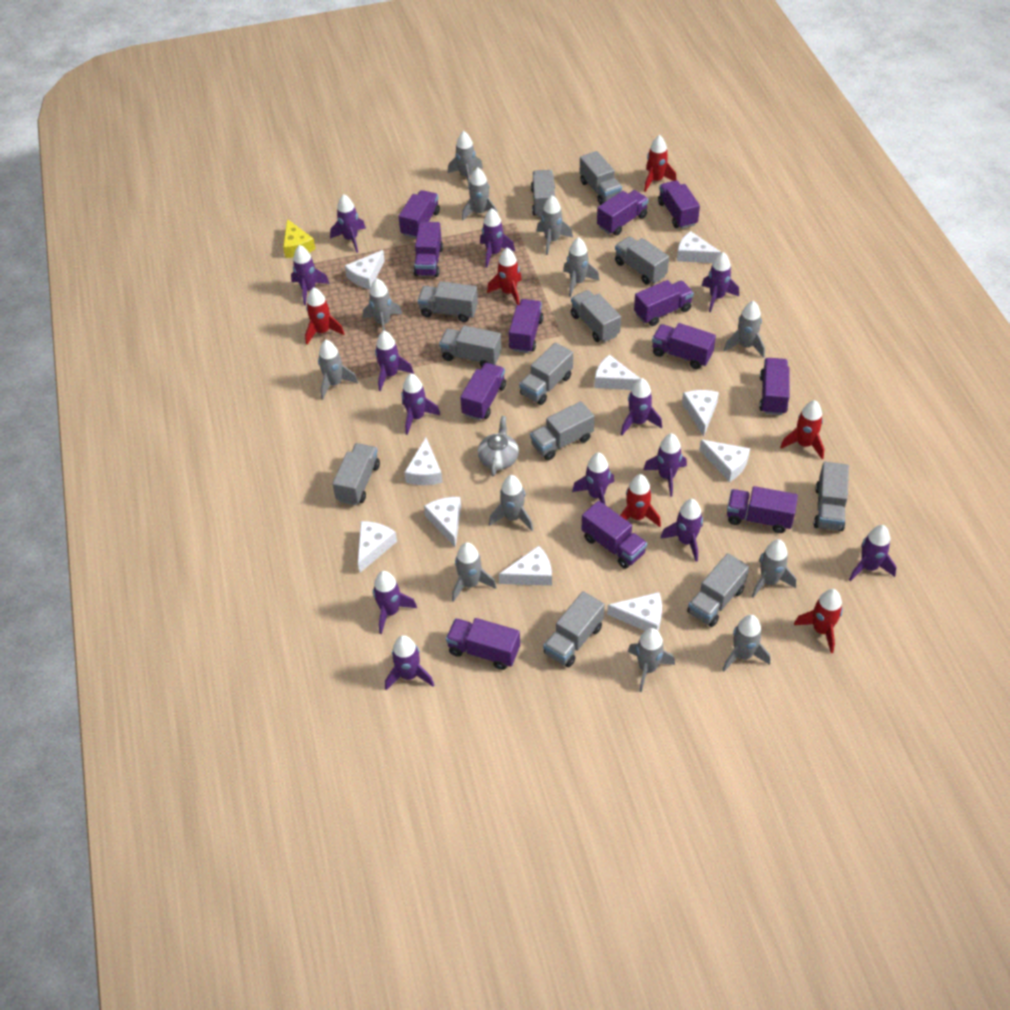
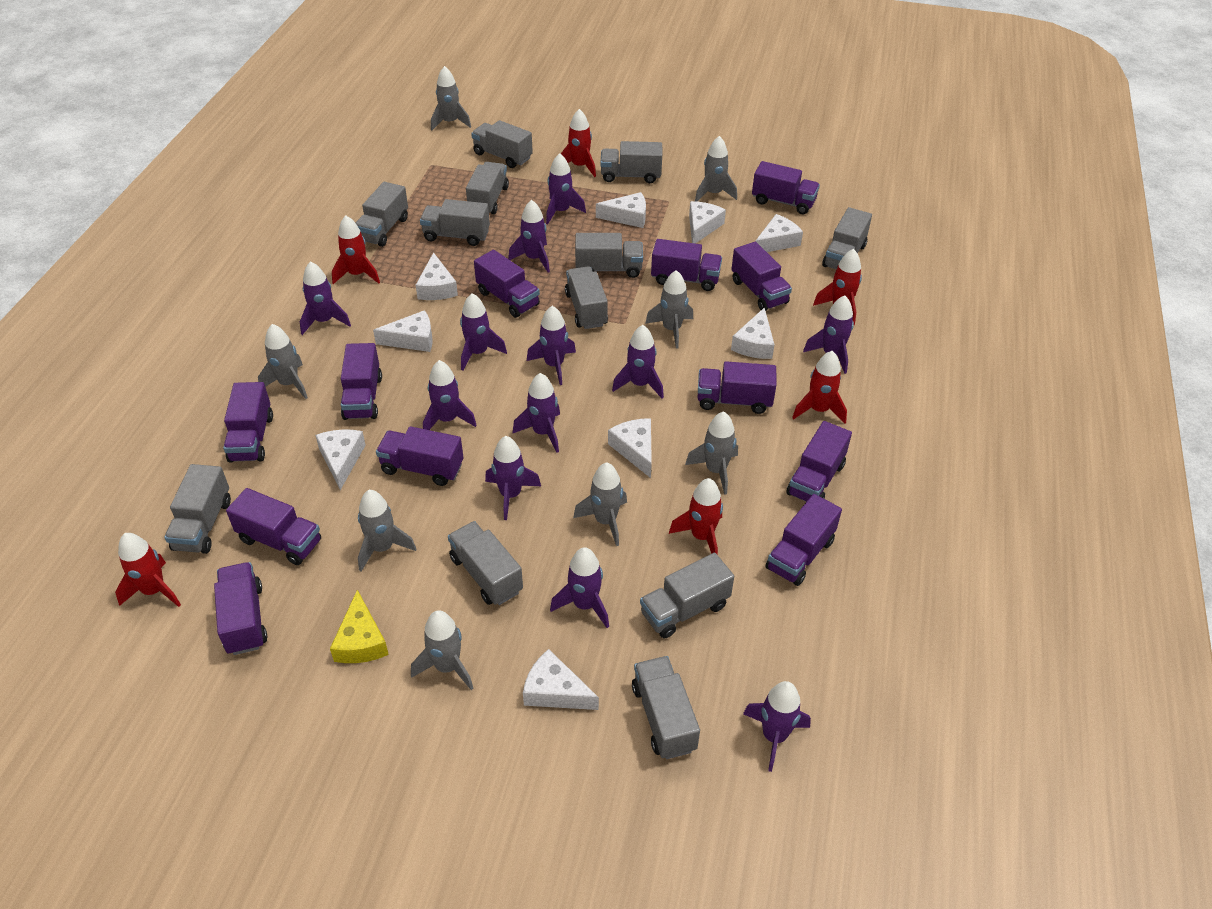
grey rocket: 12 -> 8
grey teapot: 1 -> 0
purple rocket: 13 -> 12
white cheese: 10 -> 9

